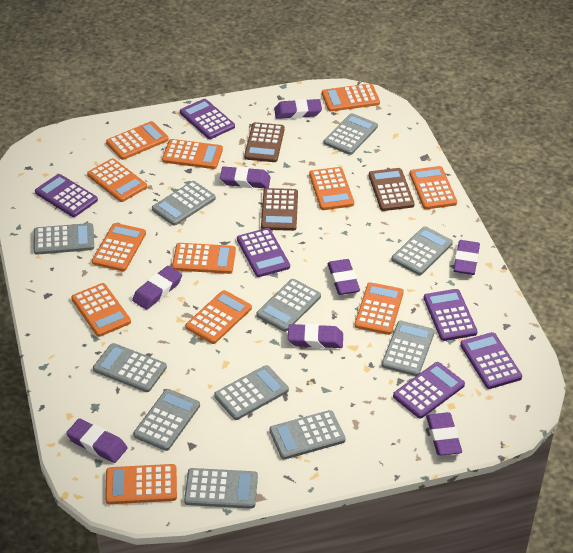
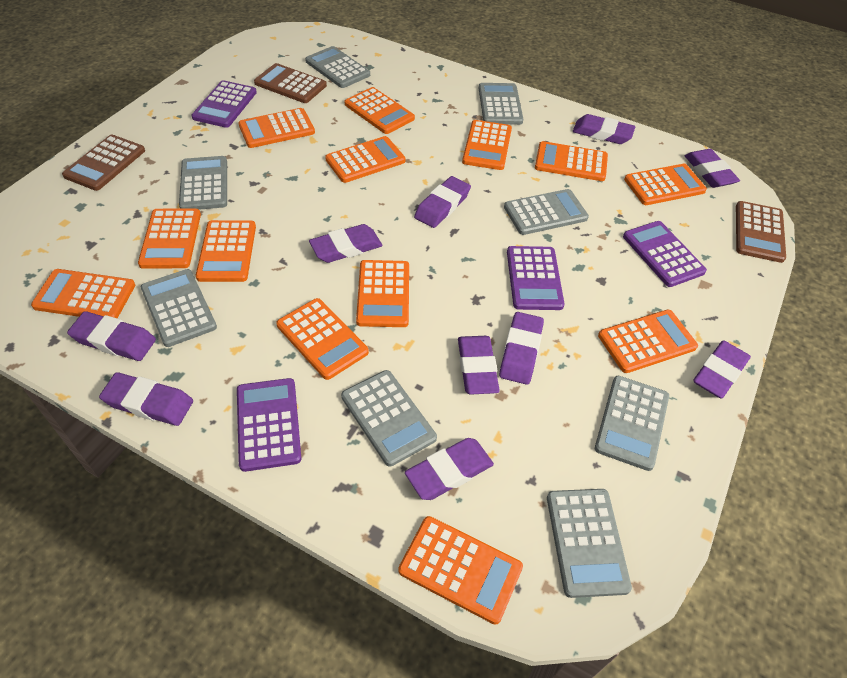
grey calculator: 11 -> 8
orange calculator: 12 -> 13
purple calculator: 6 -> 4
purple eraser: 8 -> 10

